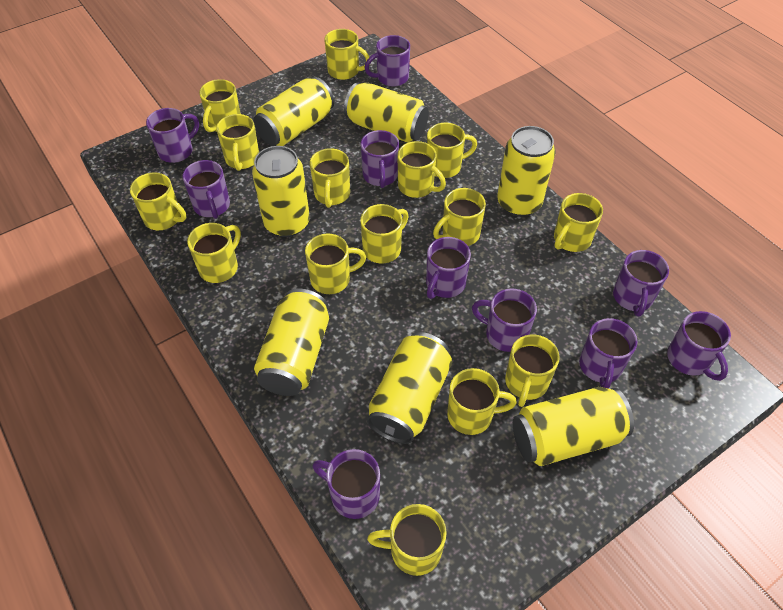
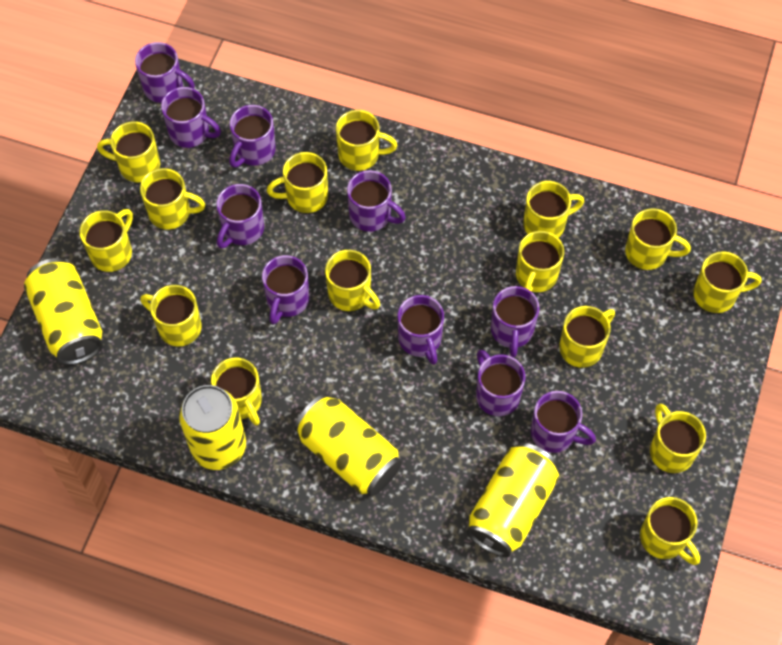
yellow can: 7 -> 4

